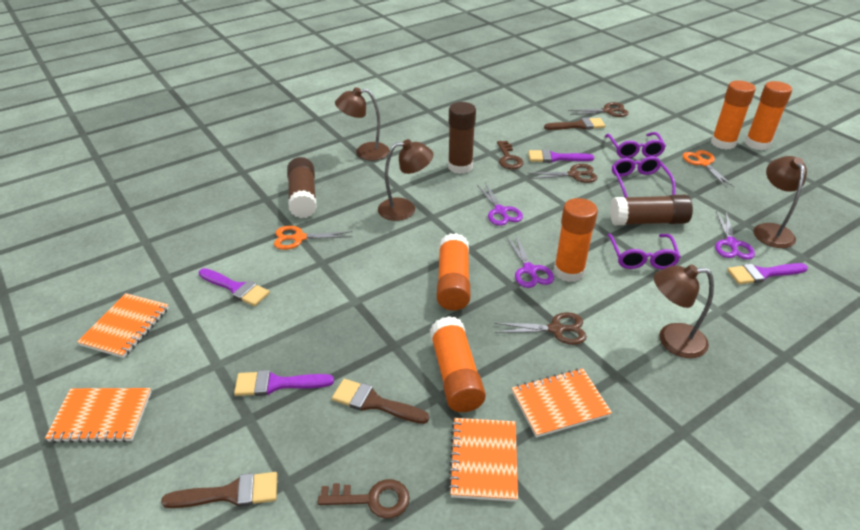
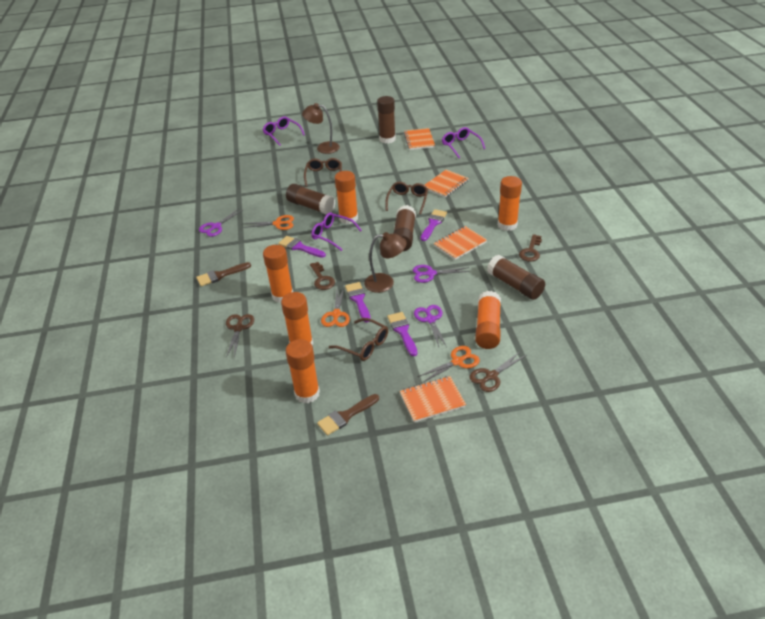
brown brush: 3 -> 2
brown glasses: 0 -> 3
brown glue stick: 3 -> 4
brown lamp: 4 -> 2
brown scissors: 3 -> 2
orange glue stick: 5 -> 6
orange scissors: 2 -> 3

